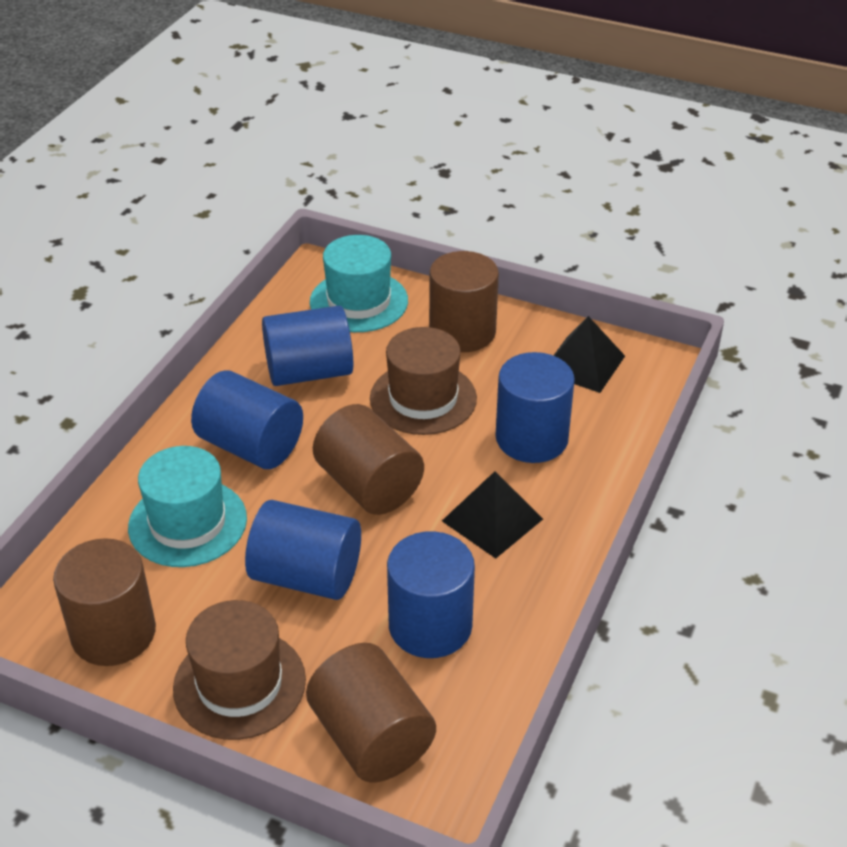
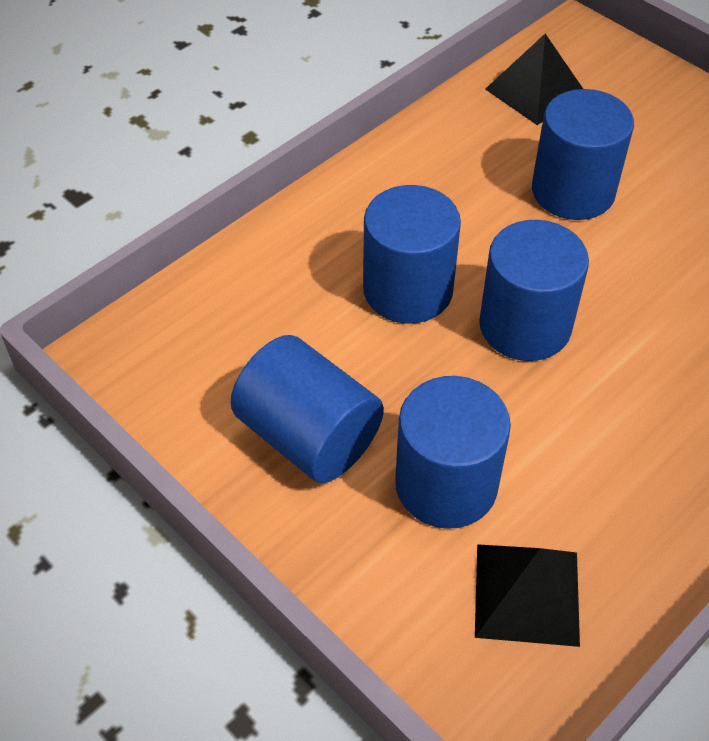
brown cylinder: 4 -> 0
brown hat: 2 -> 0
turquoise hat: 2 -> 0

